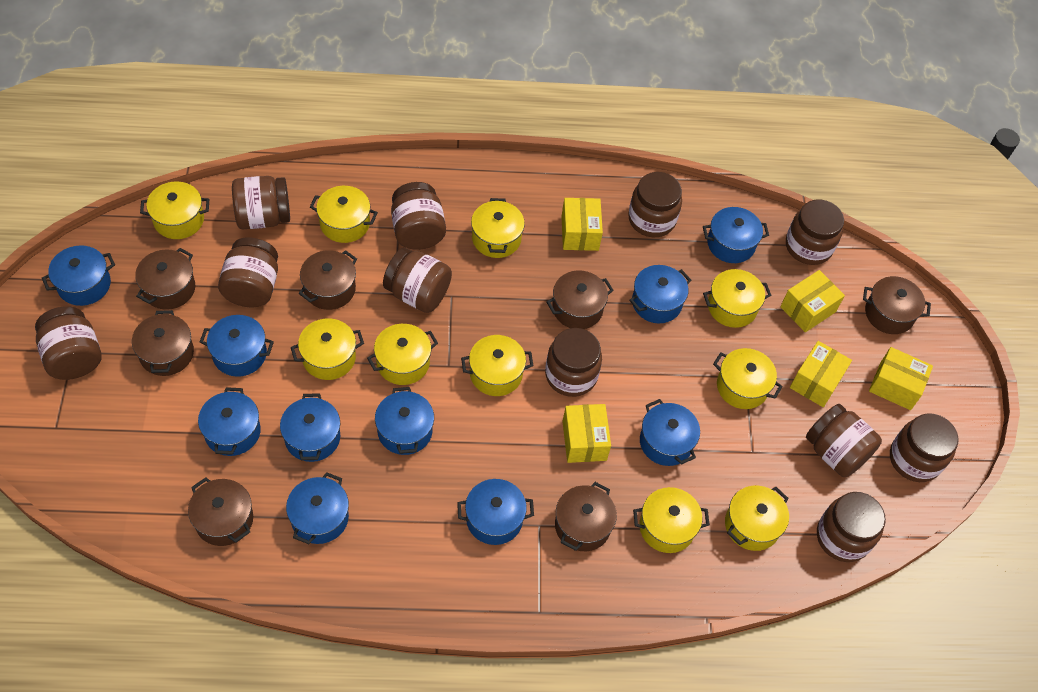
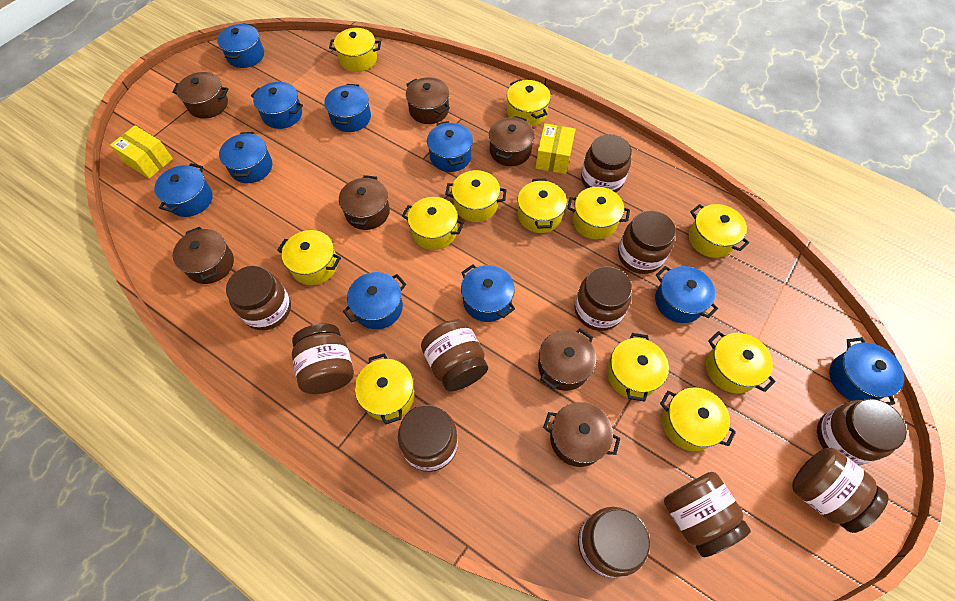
yellow box: 5 -> 2
yellow pot: 10 -> 12

